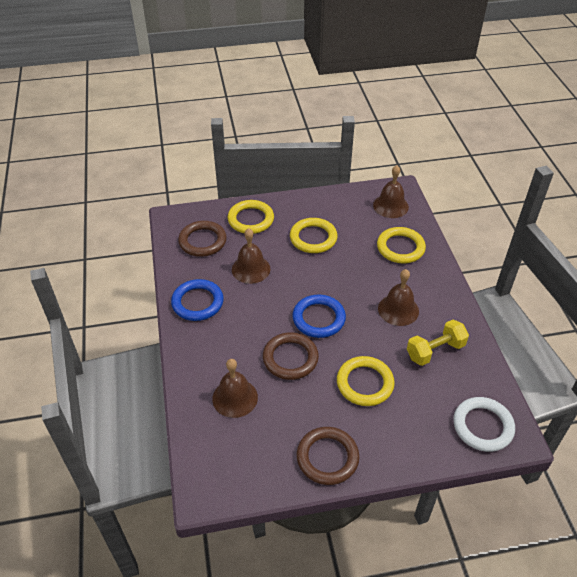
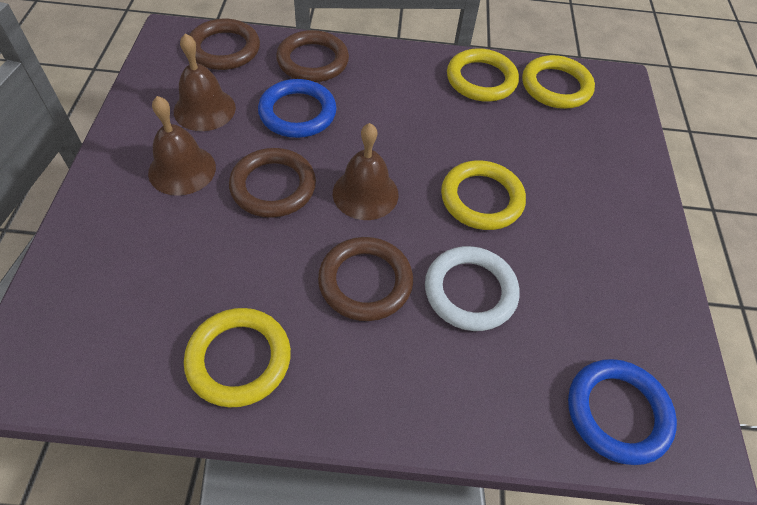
brown bell: 4 -> 3
brown ring: 3 -> 4
yellow dumbbell: 1 -> 0

